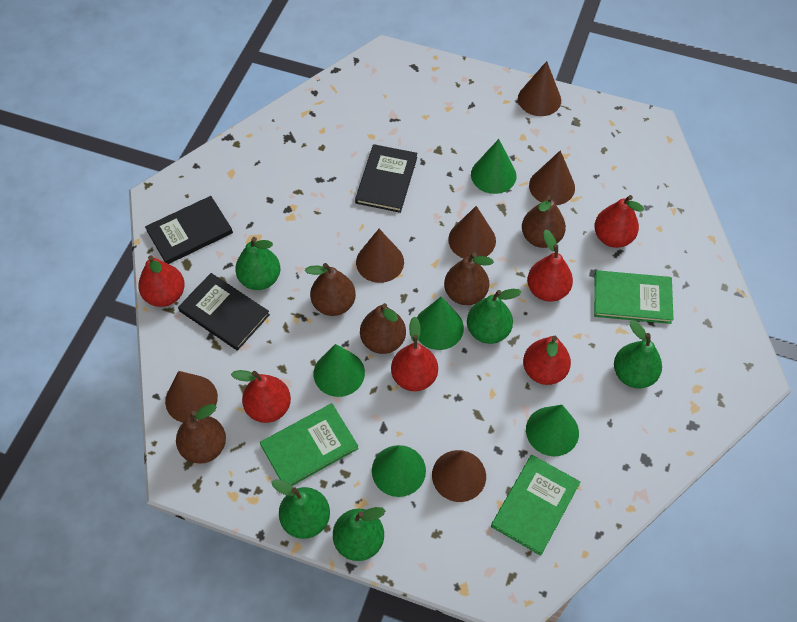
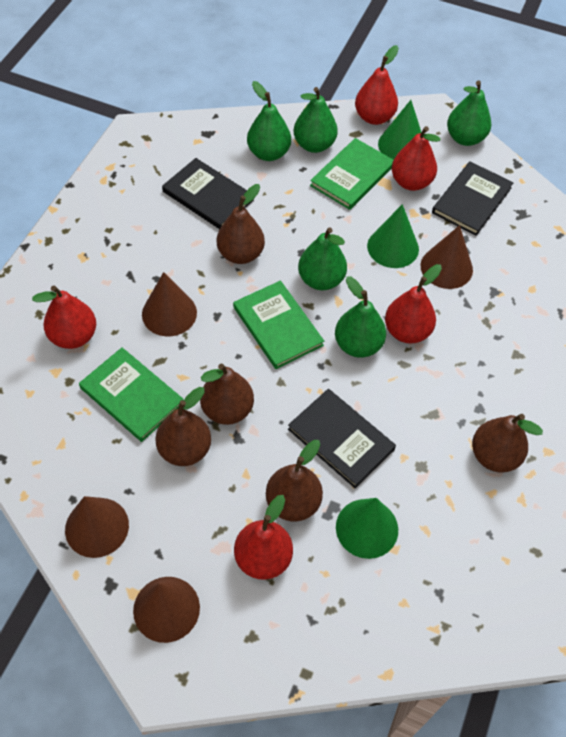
brown cone: 6 -> 4
green cone: 5 -> 3
red pear: 6 -> 5

